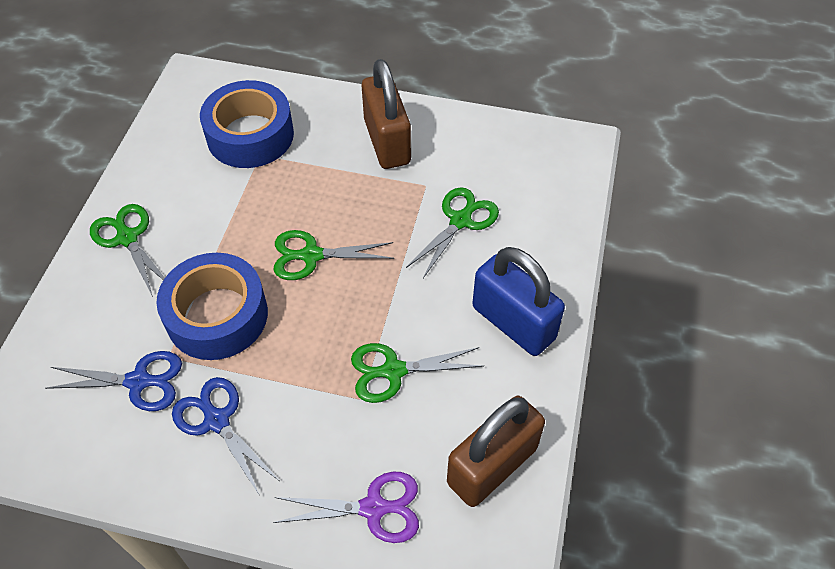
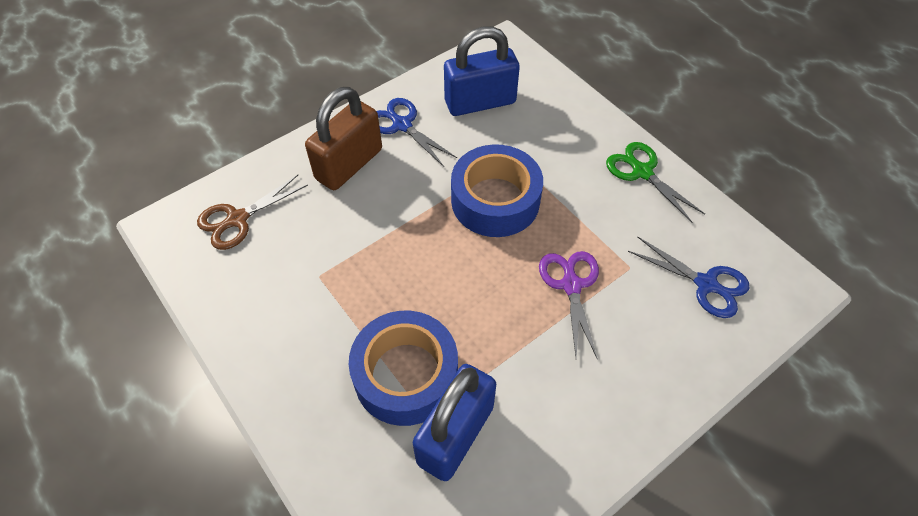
blue padlock: 1 -> 2
brown padlock: 2 -> 1
brown scissors: 0 -> 1
green scissors: 4 -> 1

